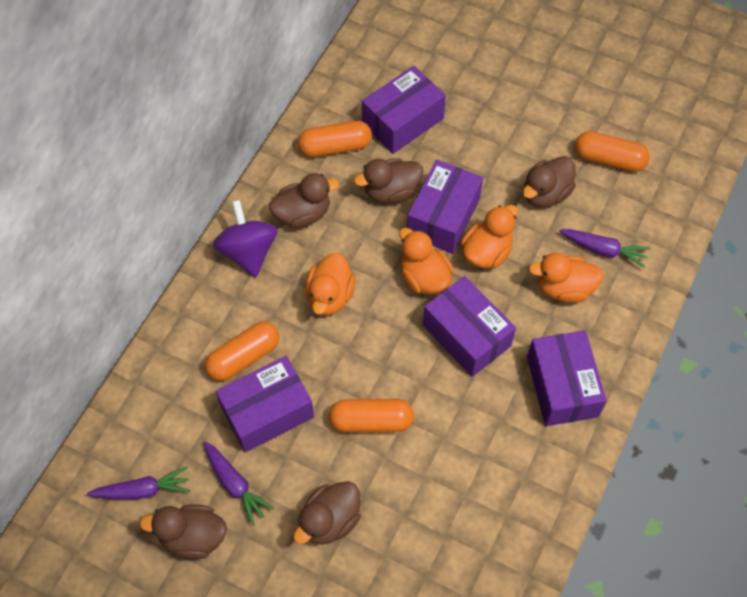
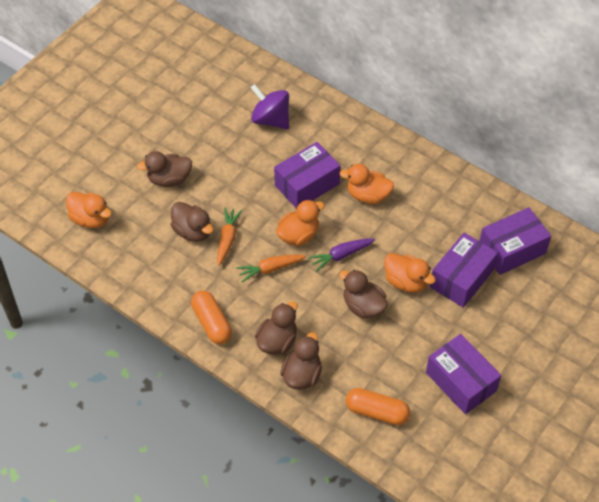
orange capsule: 4 -> 2
orange carrot: 0 -> 2
purple box: 5 -> 4
purple carrot: 3 -> 1

